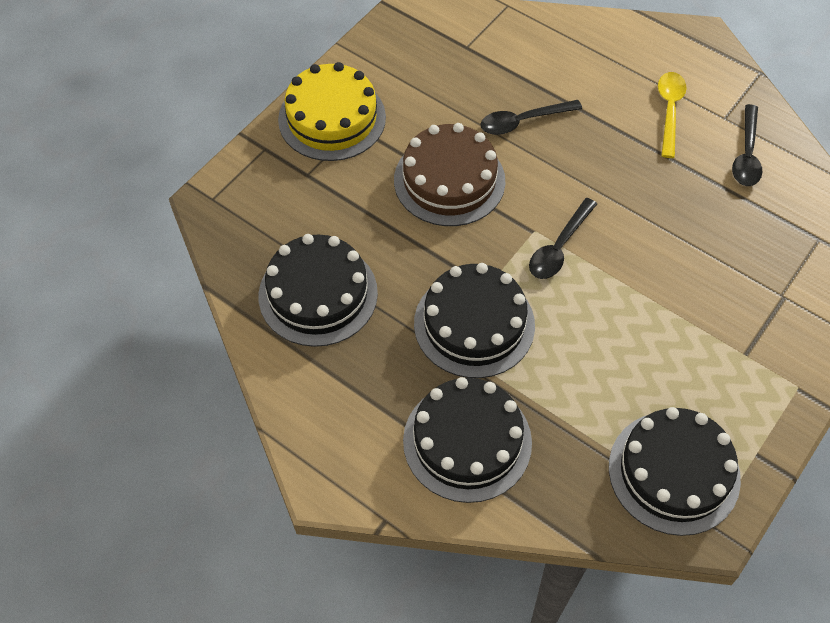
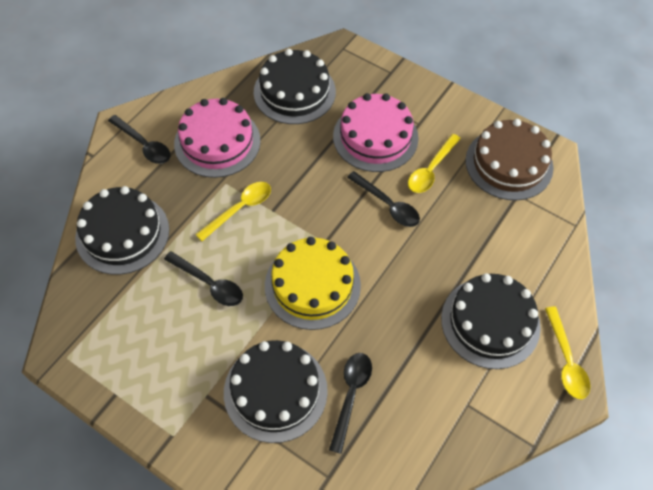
black spoon: 3 -> 4
pink cake: 0 -> 2
yellow spoon: 1 -> 3

